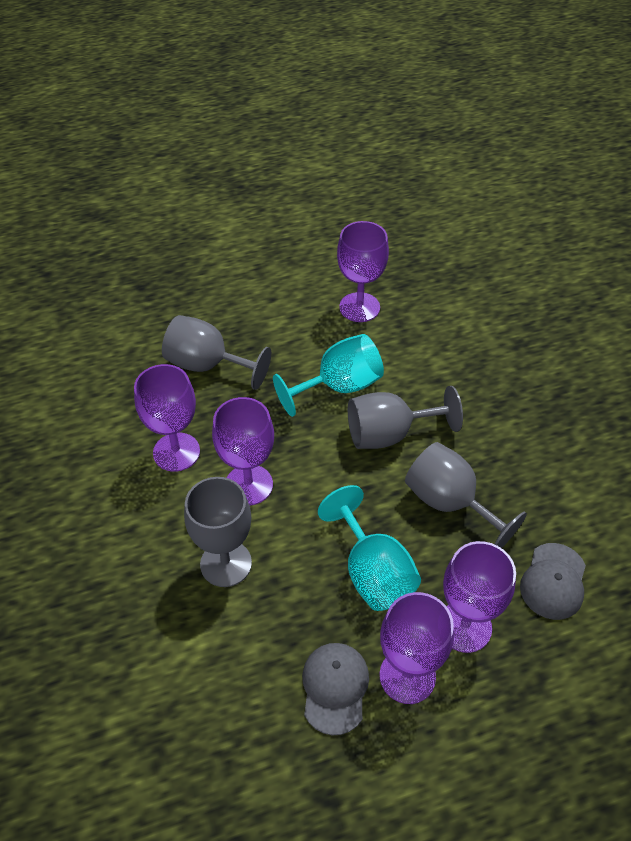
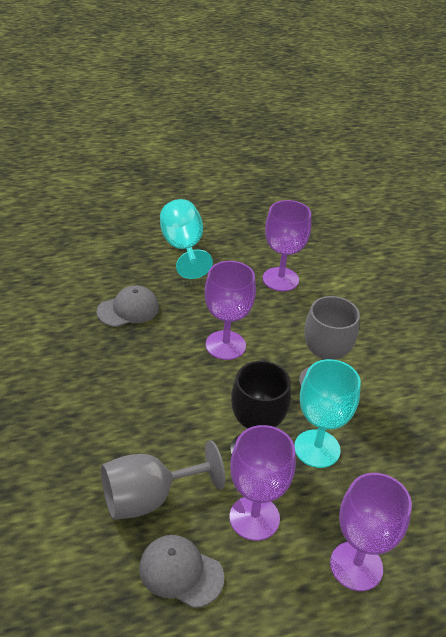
black goblet: 0 -> 1
grey goblet: 4 -> 2
purple goblet: 5 -> 4

